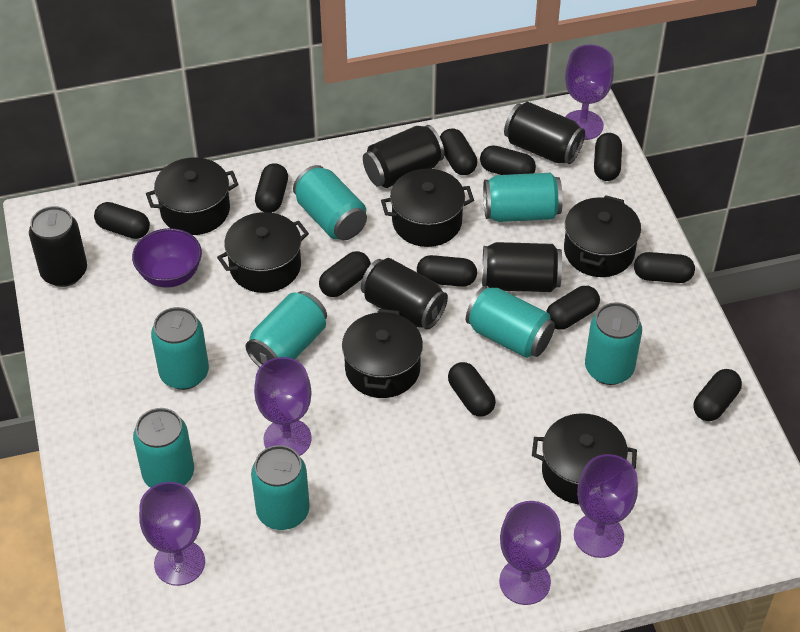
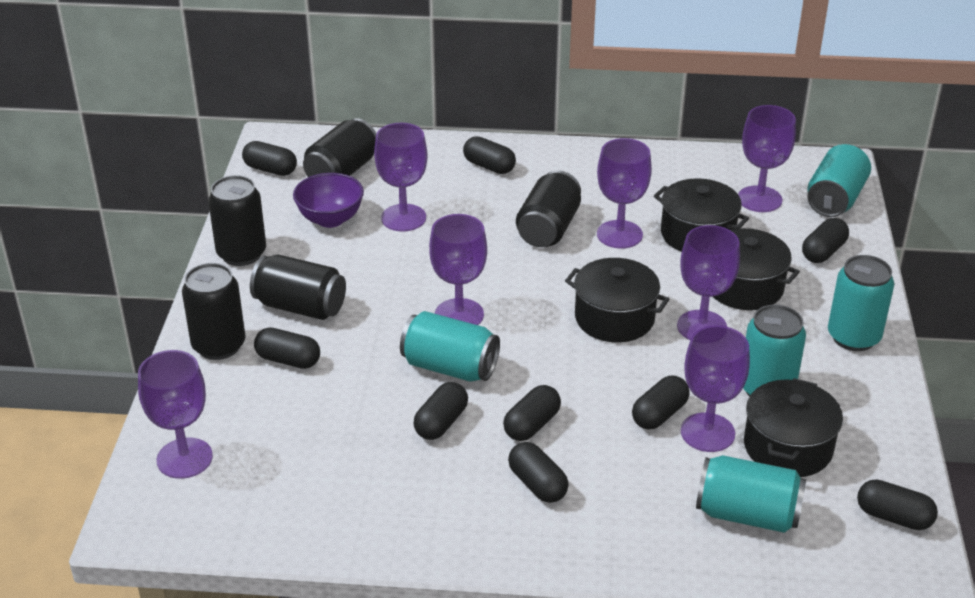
black capsule: 11 -> 9
black pot: 6 -> 4
purple goblet: 5 -> 7
turquoise can: 8 -> 5

